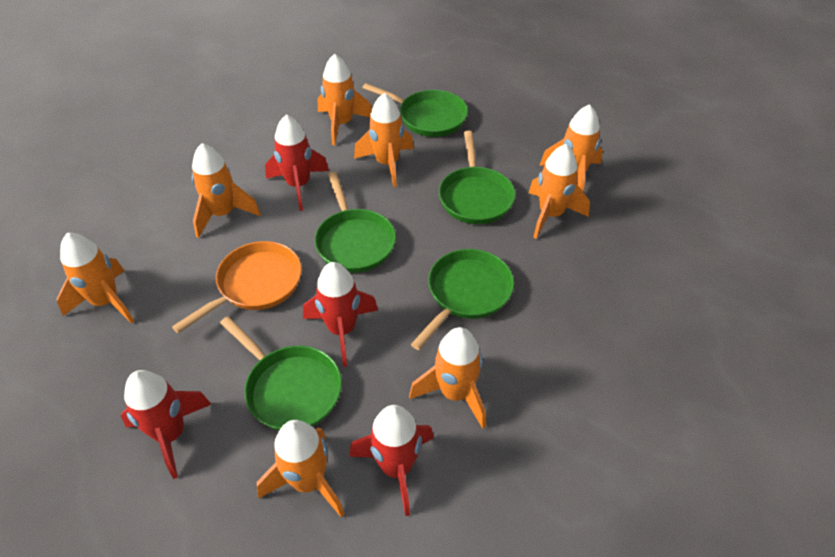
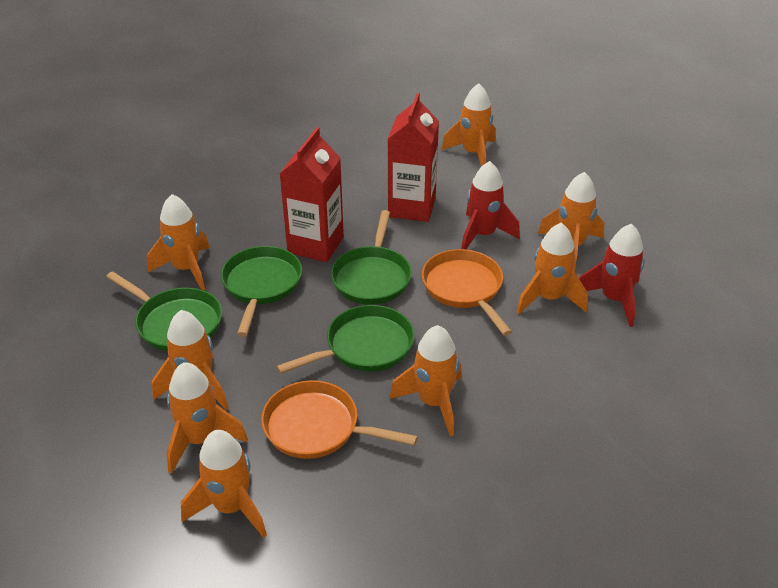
green pan: 5 -> 4
orange pan: 1 -> 2
red carton: 0 -> 2
red rocket: 4 -> 2

